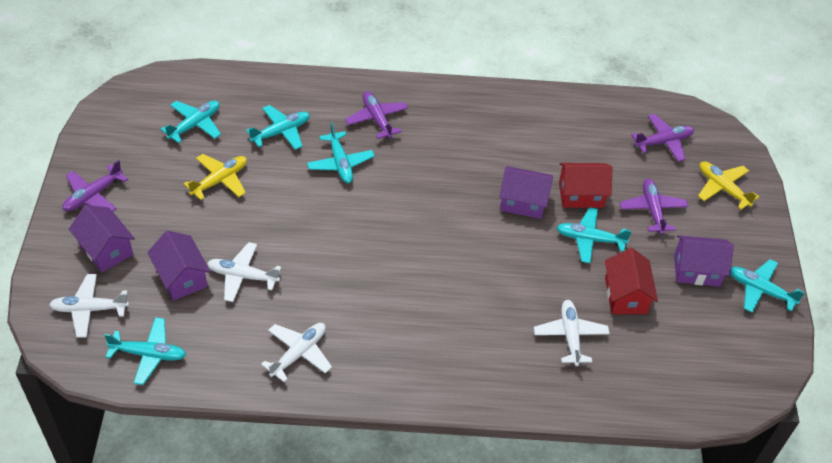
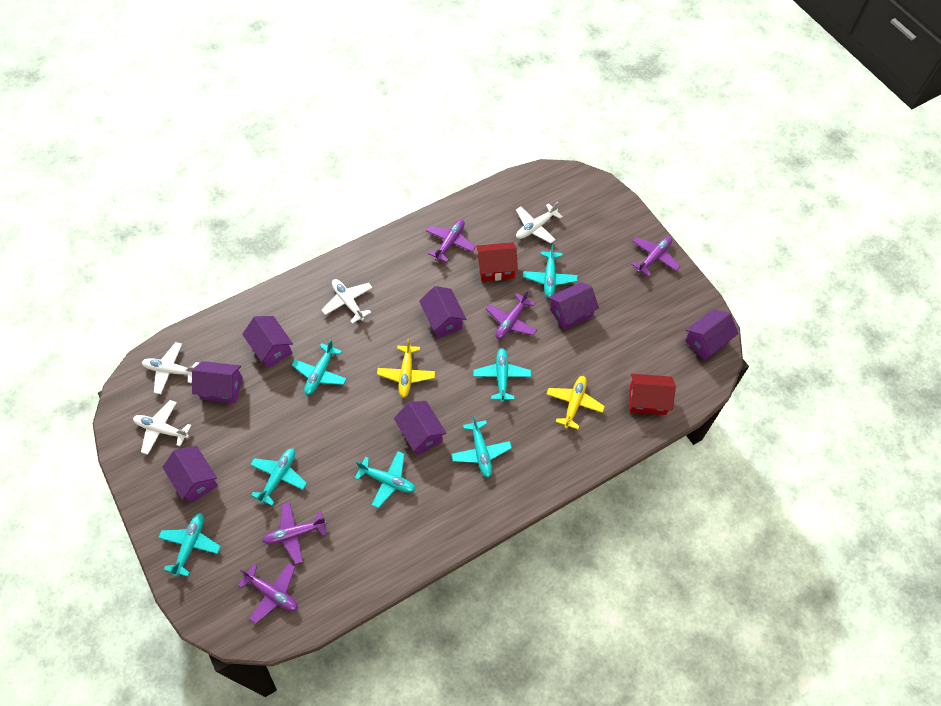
purple house: 4 -> 7
purple plane: 4 -> 5
turquoise plane: 6 -> 7

